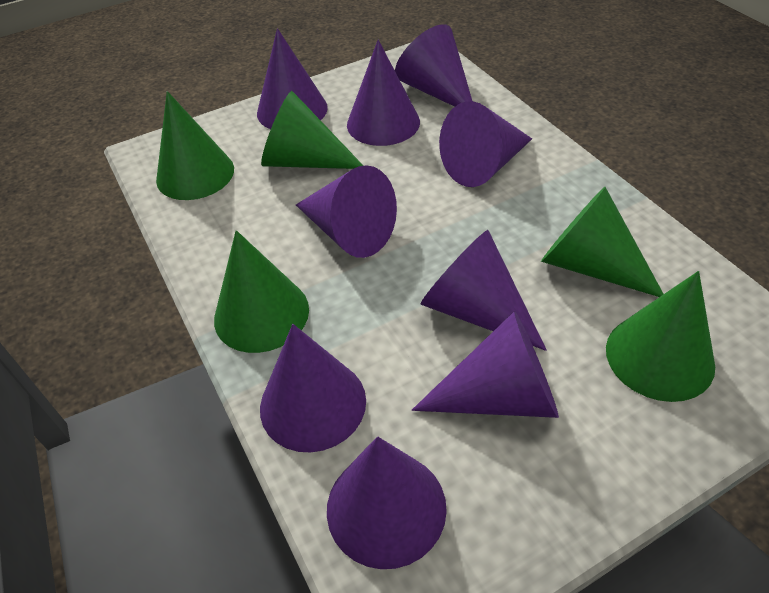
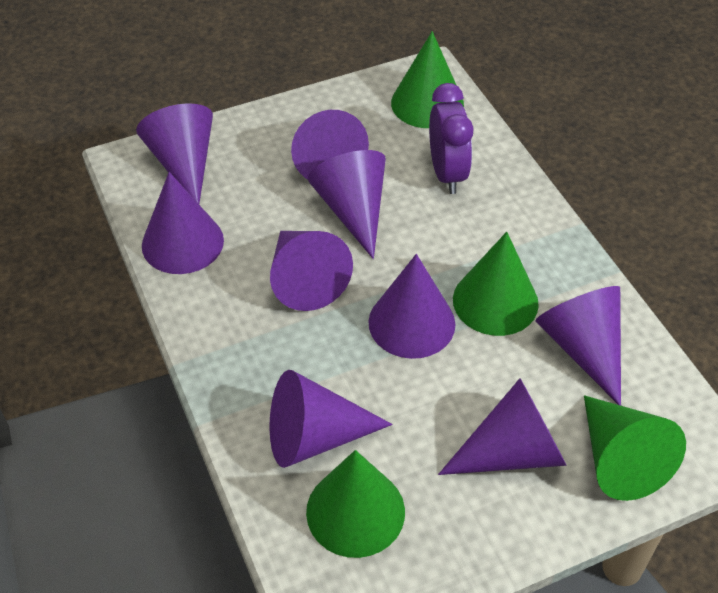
green cone: 5 -> 4
purple clock: 0 -> 1

